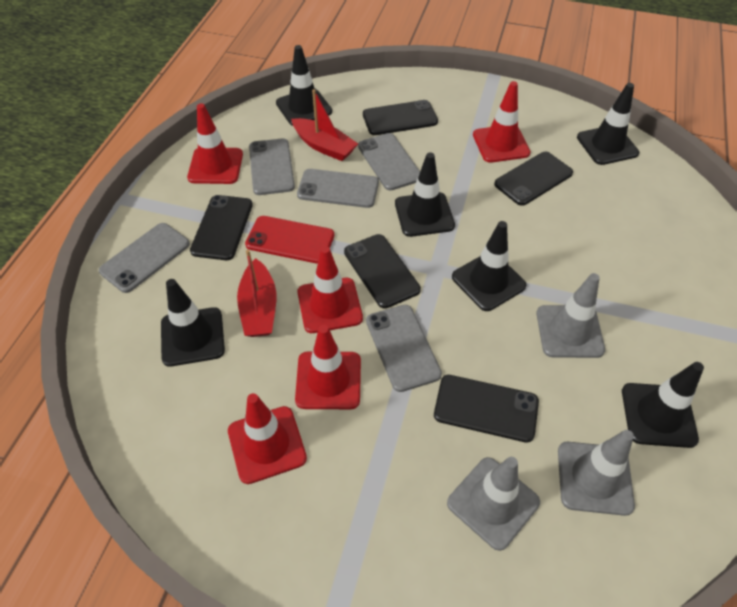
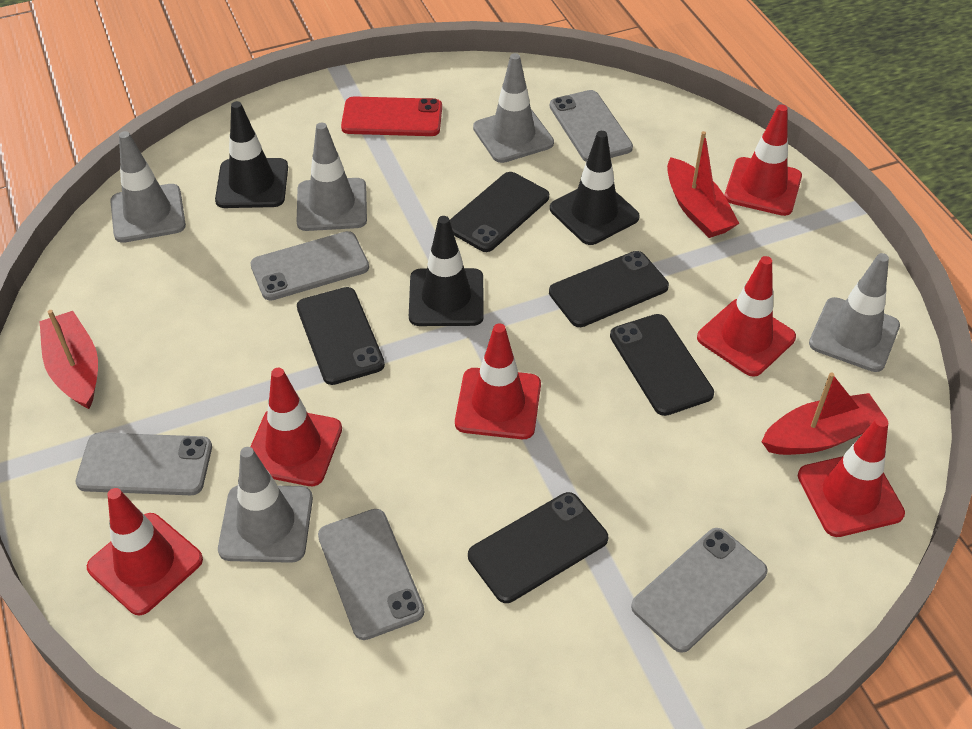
black traffic cone: 6 -> 3
grey traffic cone: 3 -> 5
red boat: 2 -> 3
red traffic cone: 5 -> 6

